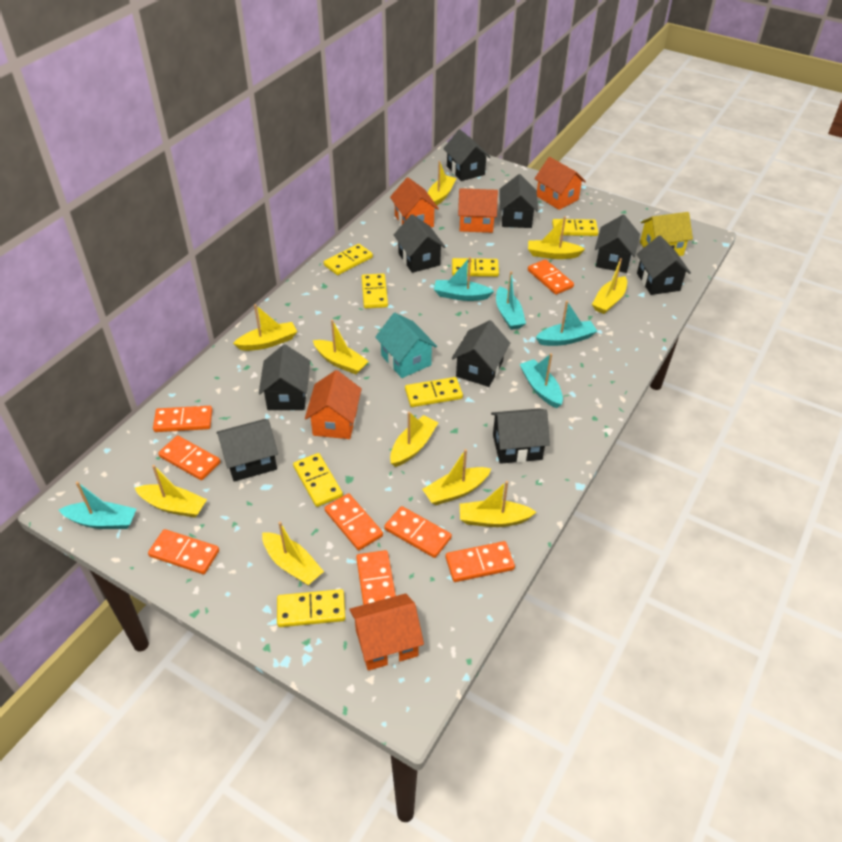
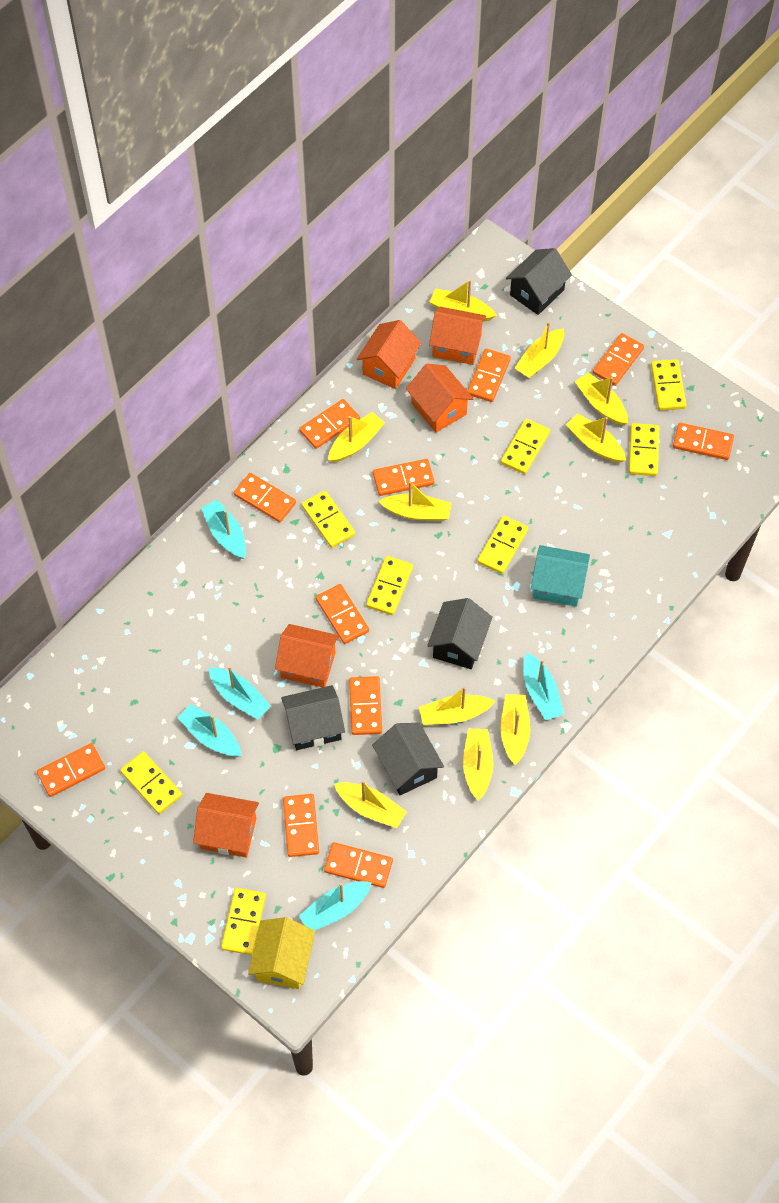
black house: 9 -> 4
orange domino: 8 -> 11
yellow domino: 7 -> 8

